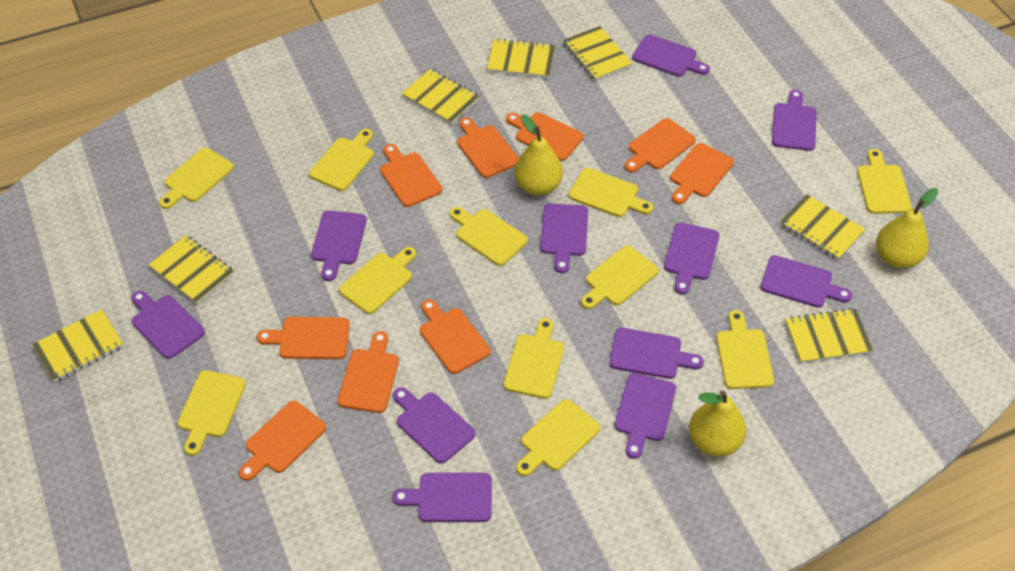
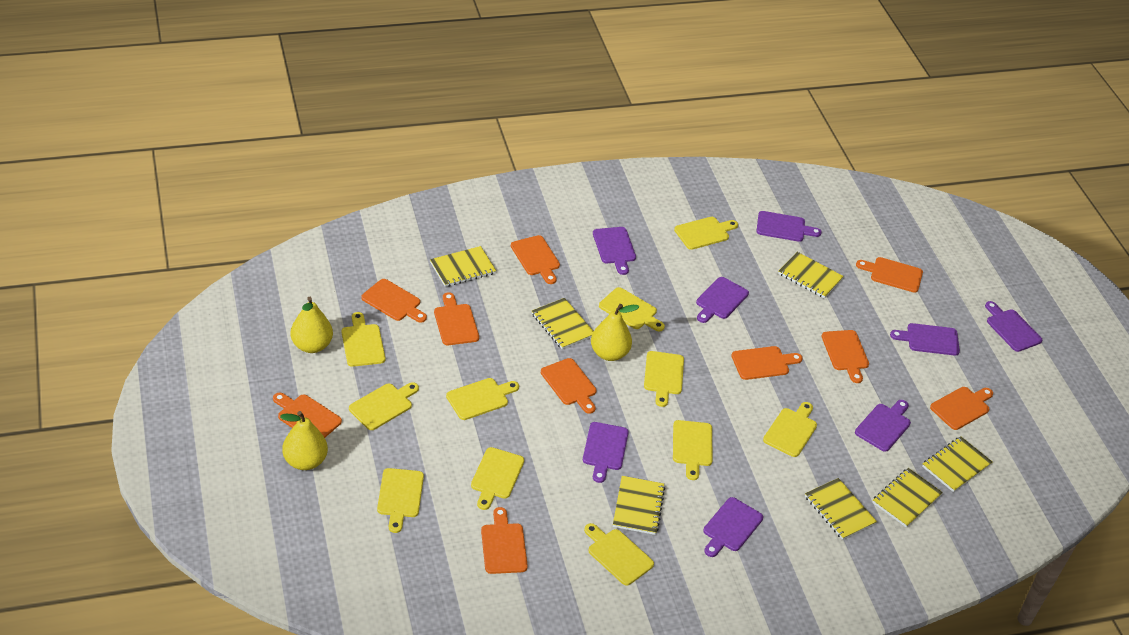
orange cutting board: 9 -> 10
purple cutting board: 11 -> 8

